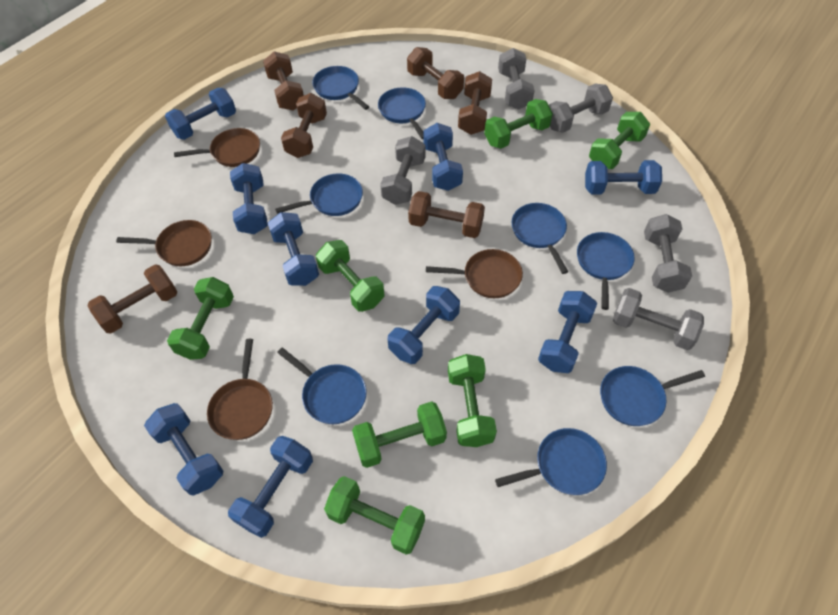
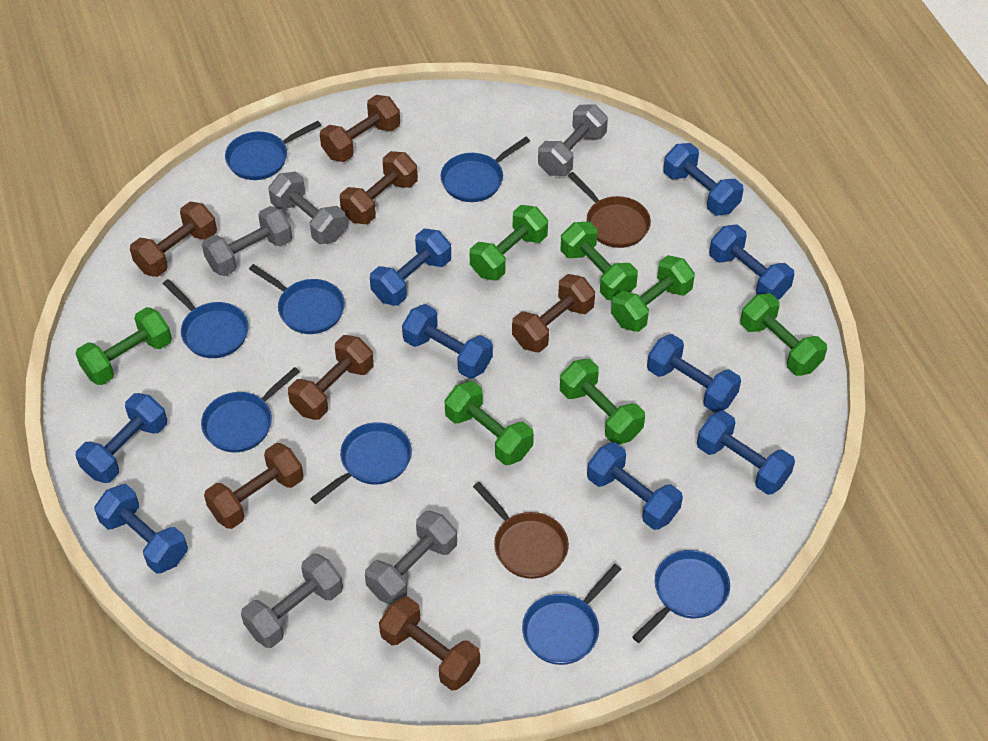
brown dumbbell: 6 -> 7
brown pan: 4 -> 2

